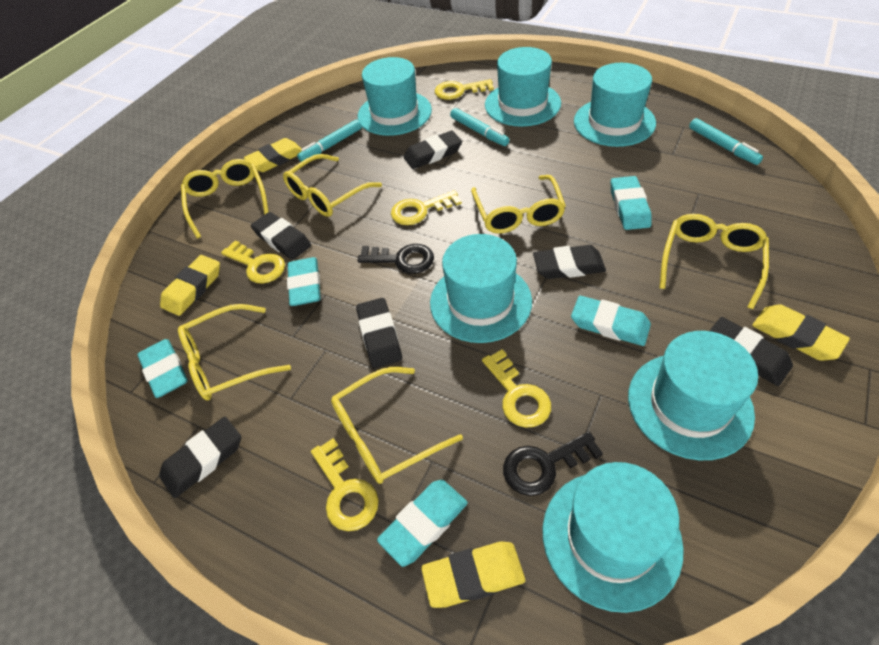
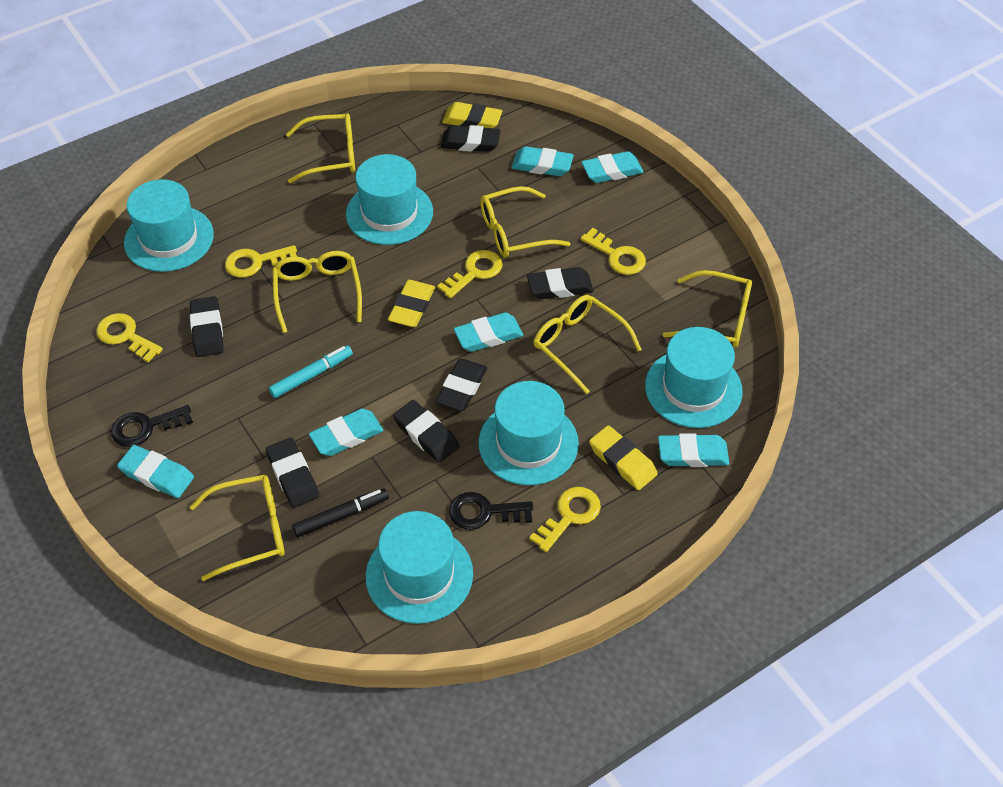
black marker: 0 -> 1
turquoise eraser: 5 -> 6
turquoise hat: 6 -> 5
turquoise marker: 3 -> 1
yellow eraser: 4 -> 3

